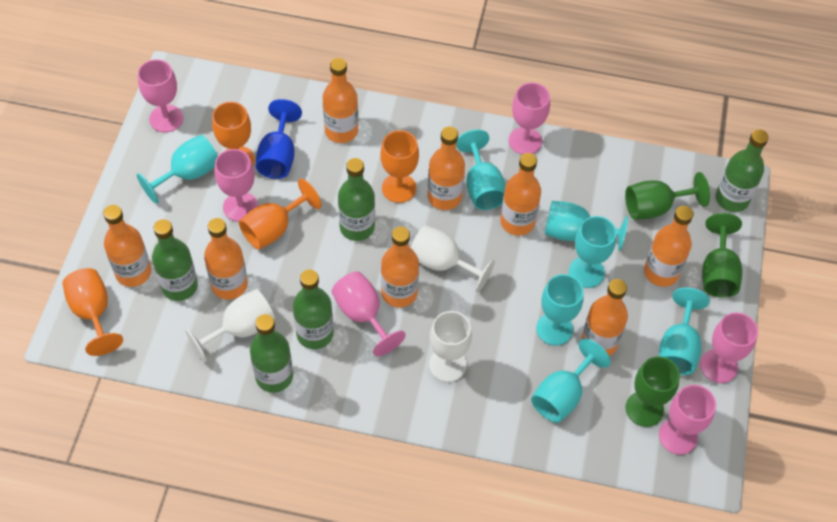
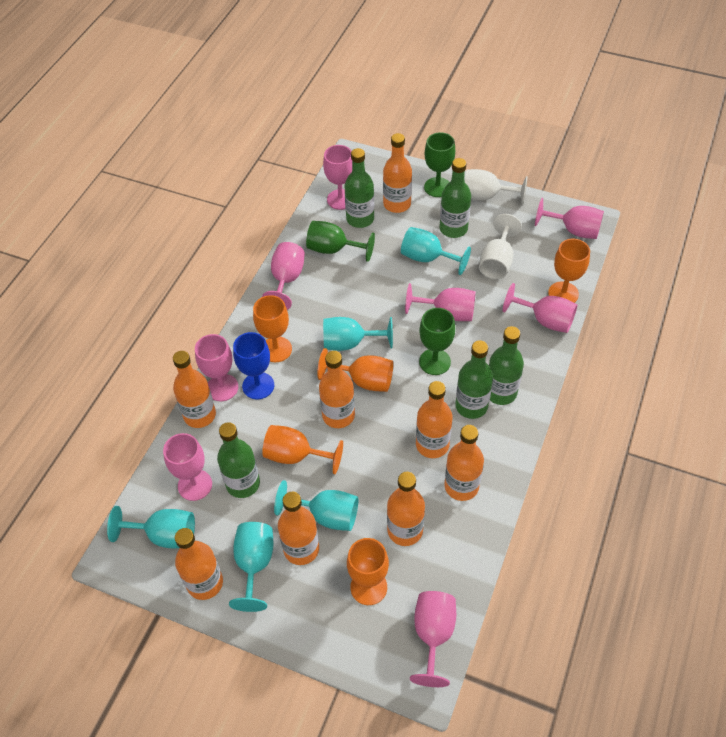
orange goblet: 4 -> 5
pink goblet: 6 -> 8
turquoise goblet: 7 -> 5
white goblet: 3 -> 2

